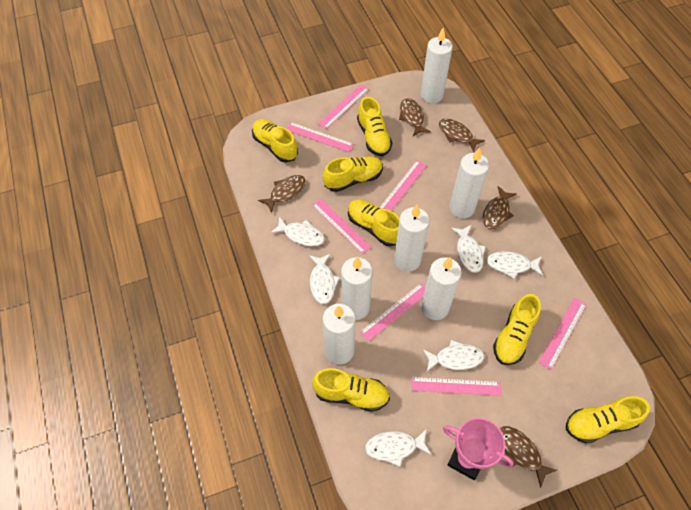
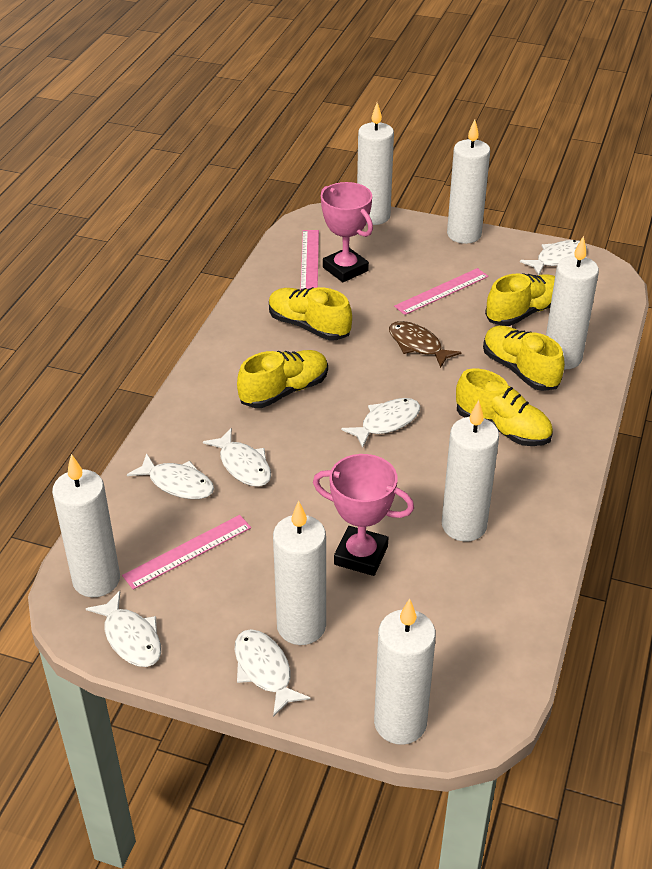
brown fish: 5 -> 1
pink ruler: 7 -> 3
pink trophy: 1 -> 2
white candle: 6 -> 7
yellow shoe: 7 -> 5

